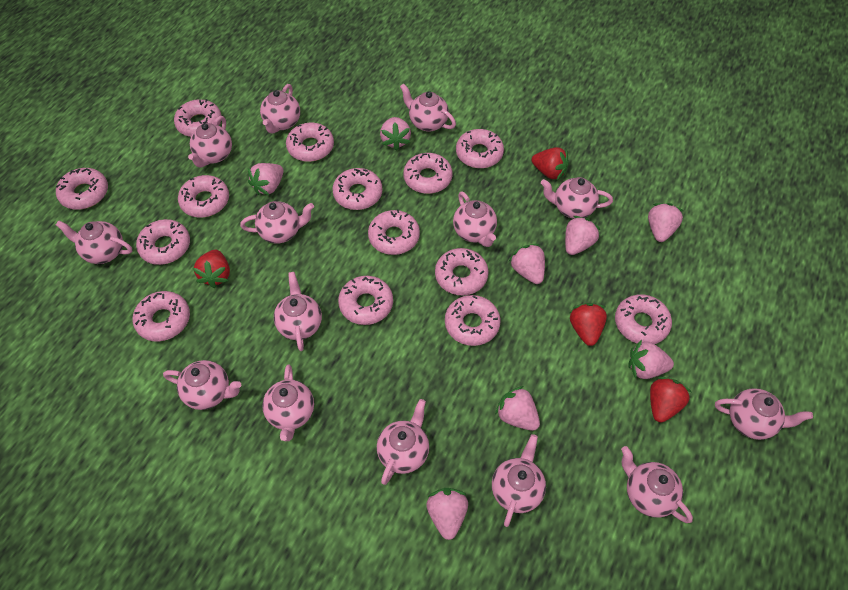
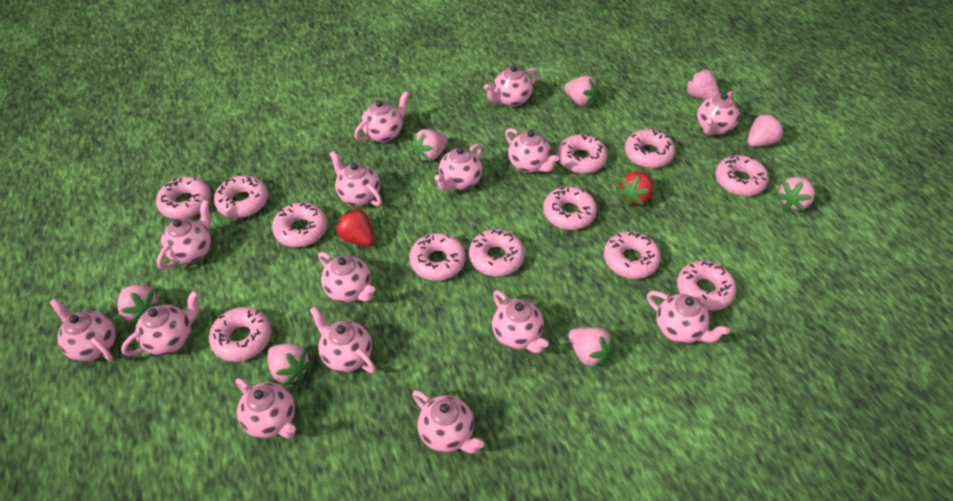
pink donut: 14 -> 12
pink teapot: 14 -> 15
red strawberry: 4 -> 2

